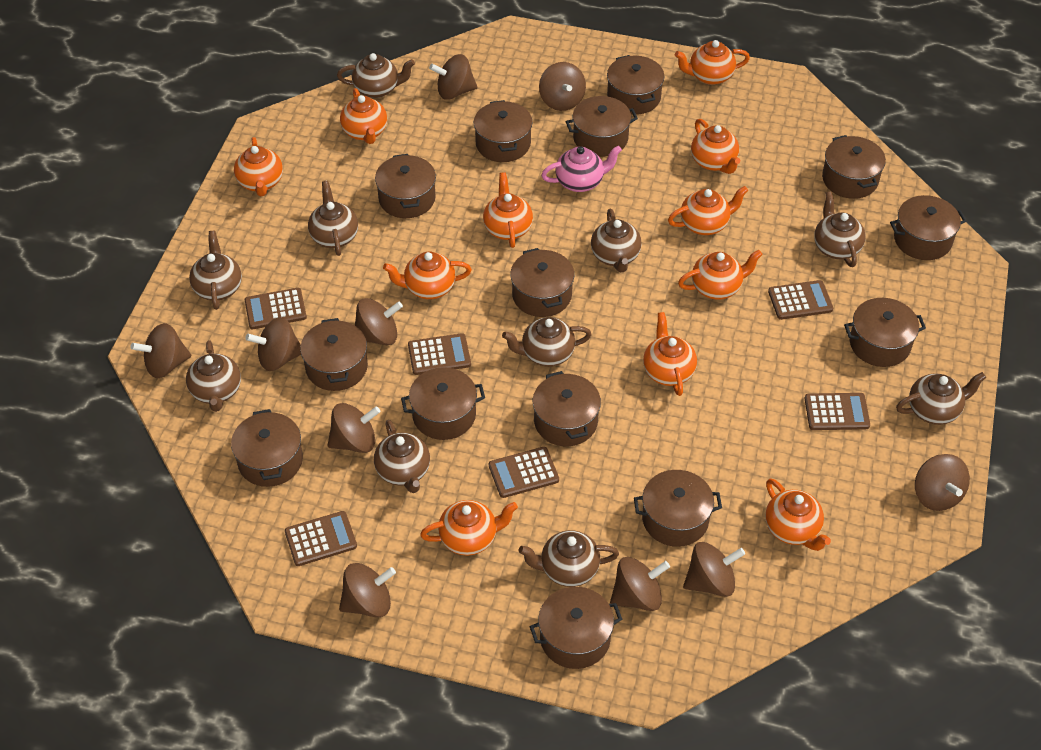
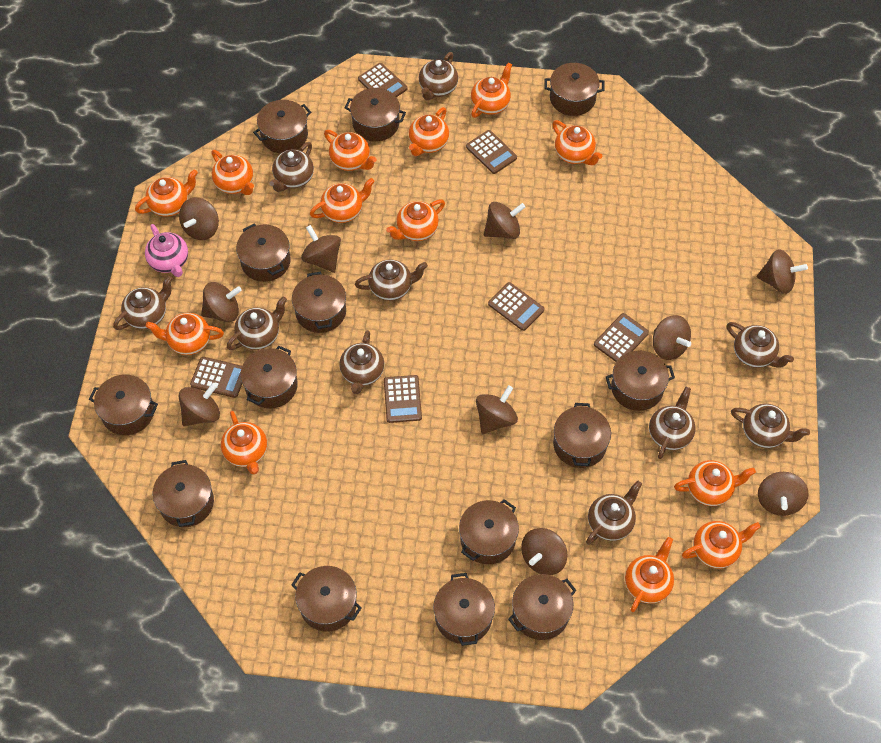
orange teapot: 11 -> 13

